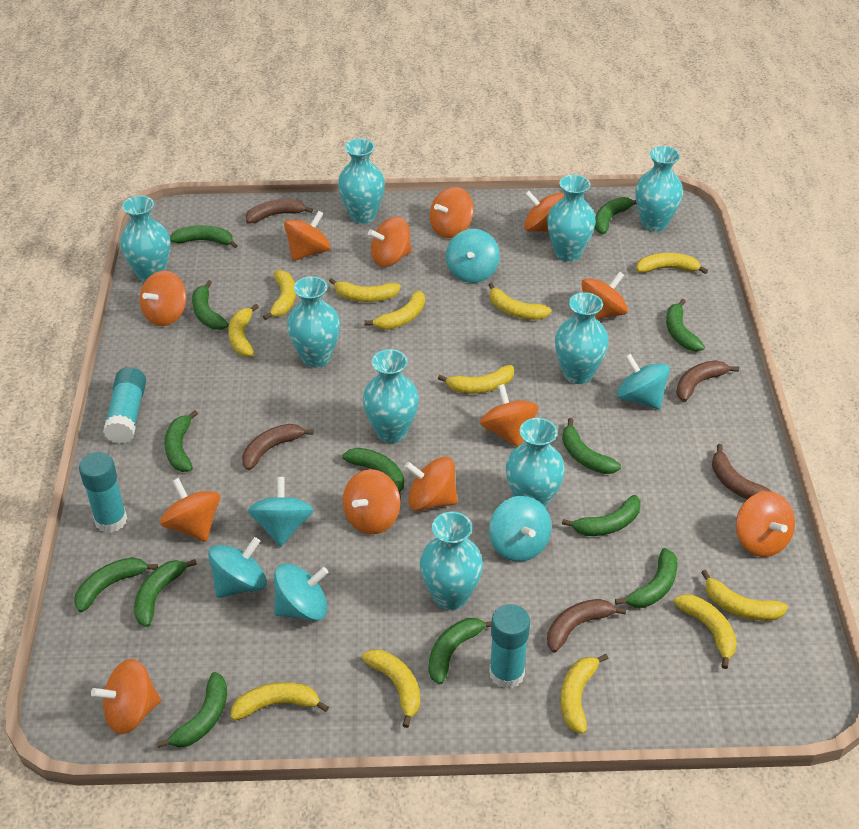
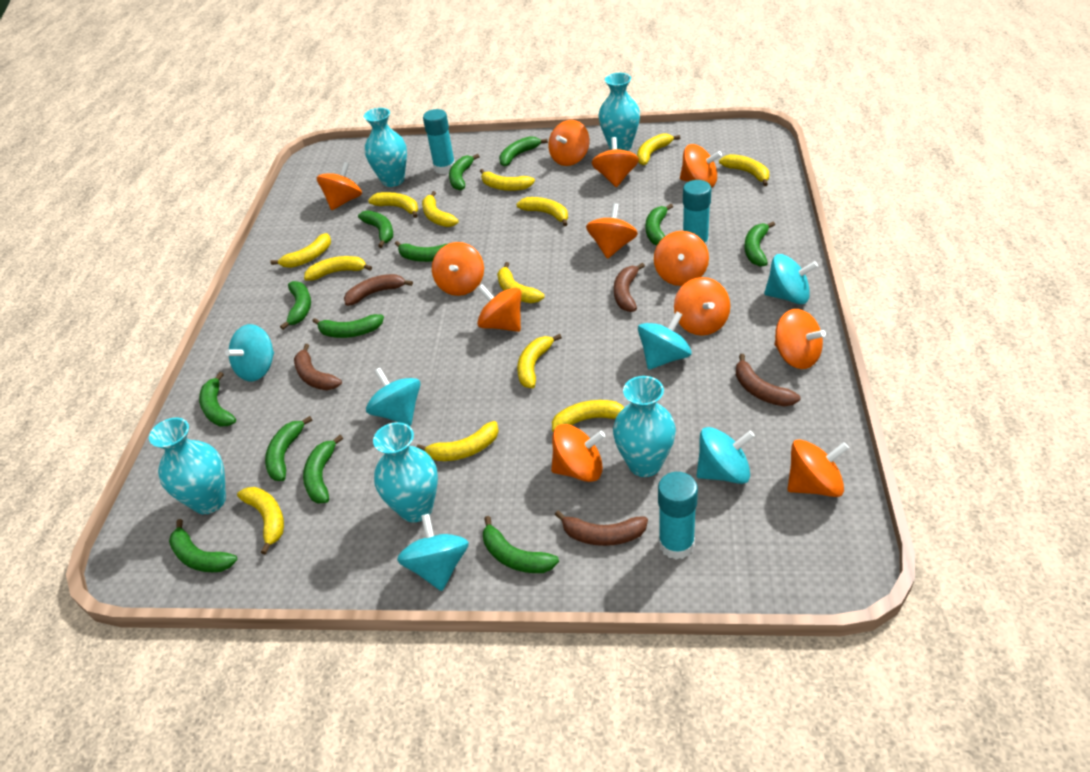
turquoise vase: 9 -> 5
yellow banana: 12 -> 13

